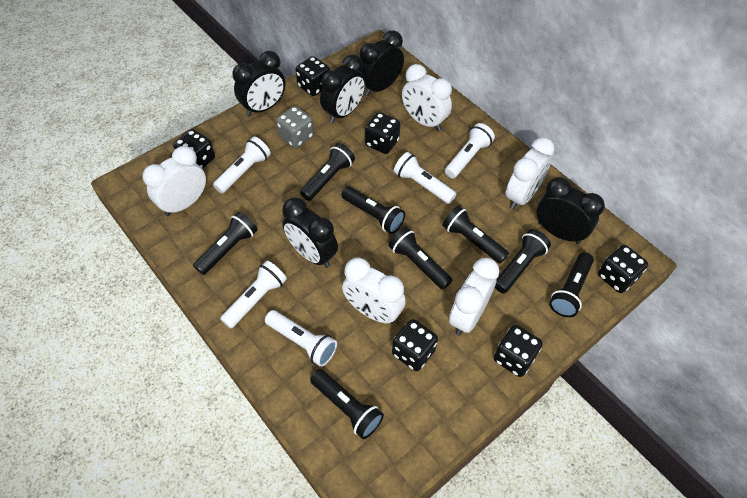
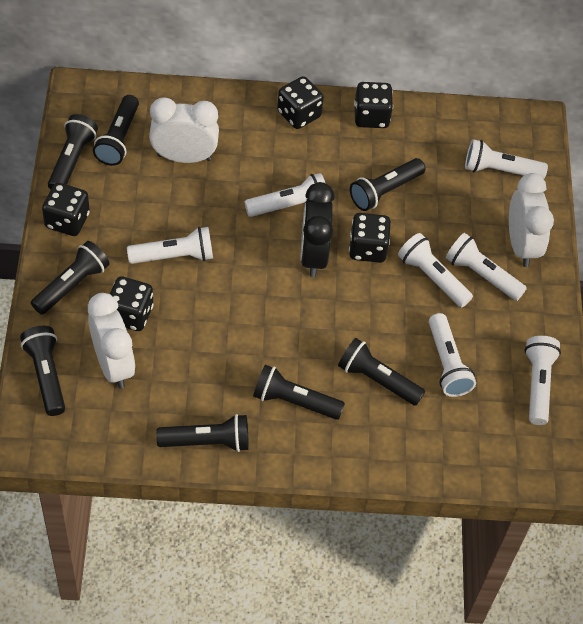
black clock: 5 -> 1
black dice: 6 -> 5
grey dice: 1 -> 0
white clock: 5 -> 3
white flashlight: 5 -> 7

